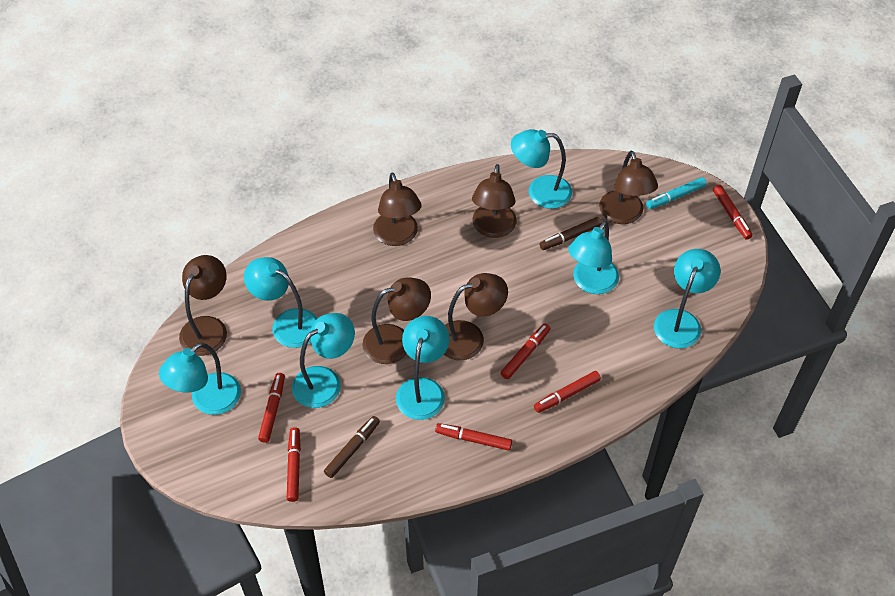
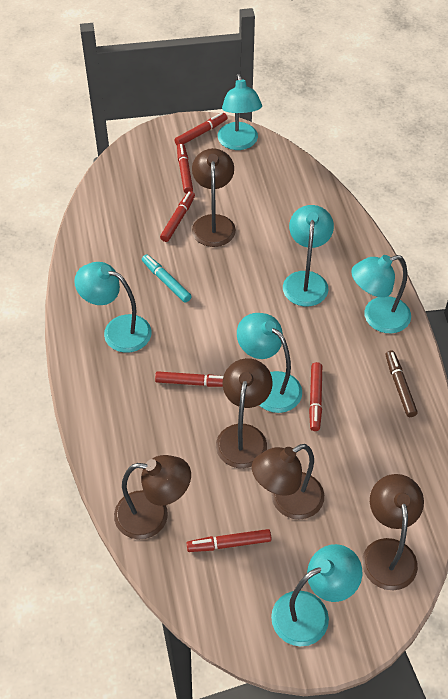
brown lamp: 6 -> 5
brown marker: 2 -> 1
turquoise lamp: 7 -> 6

